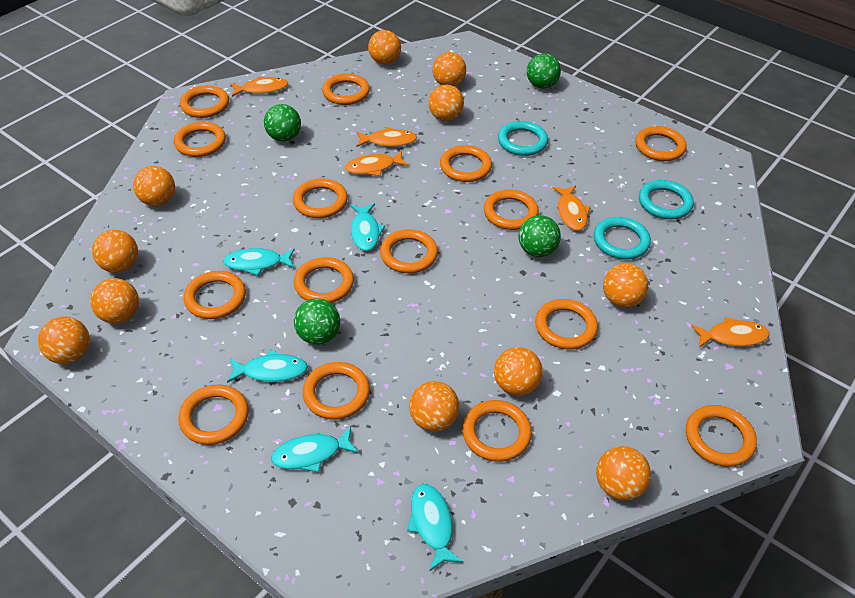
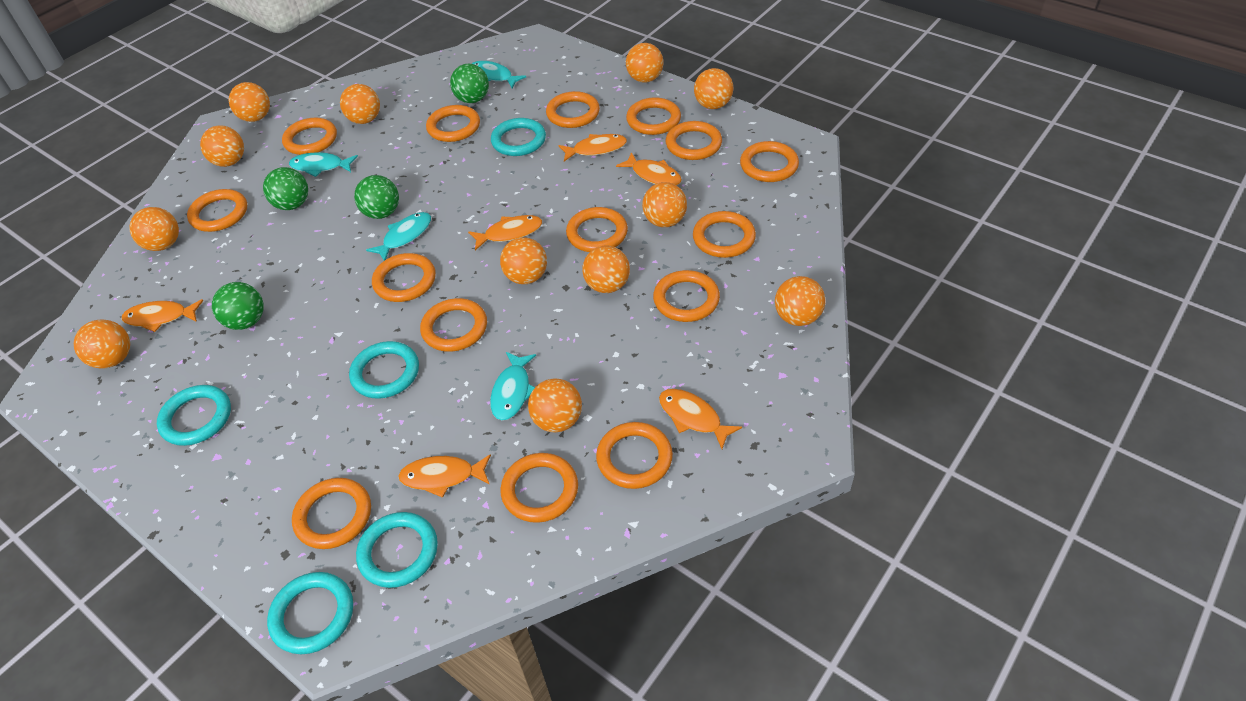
orange ball: 11 -> 12
orange fish: 5 -> 6
turquoise fish: 5 -> 4
turquoise ring: 3 -> 5

